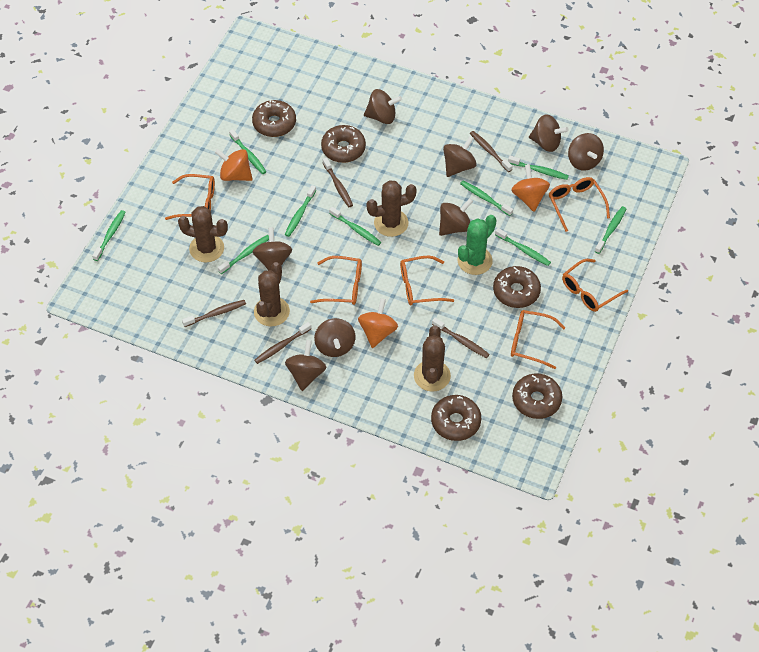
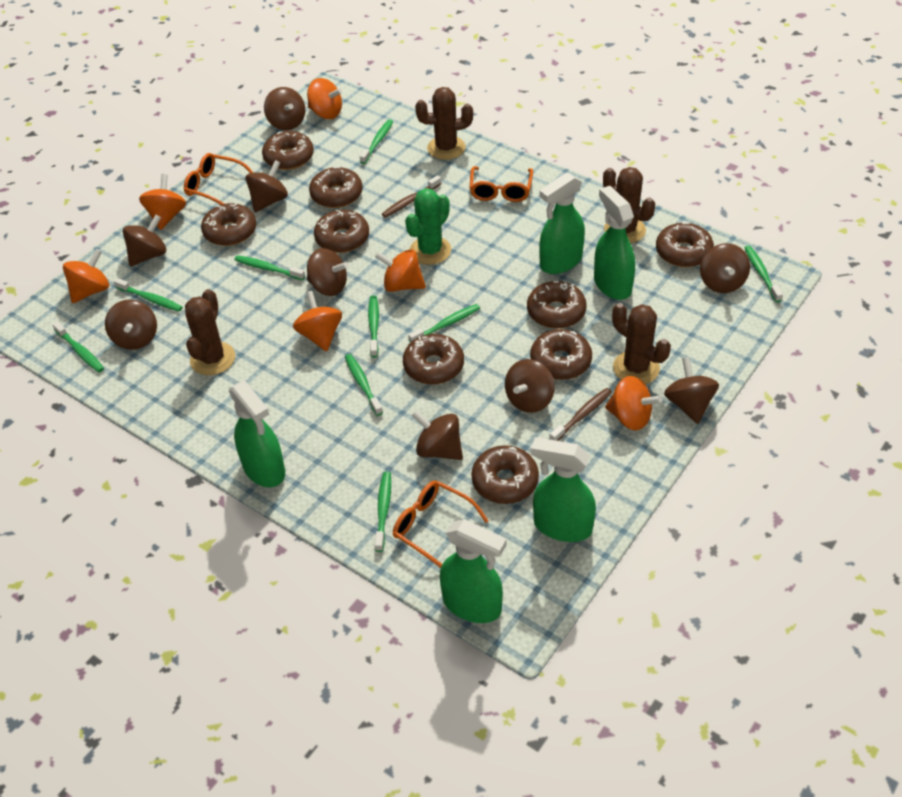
brown donut: 5 -> 9
brown spinning top: 8 -> 9
brown toothbrush: 5 -> 2
green spray bottle: 0 -> 5
orange glasses: 6 -> 3
orange spinning top: 3 -> 6

